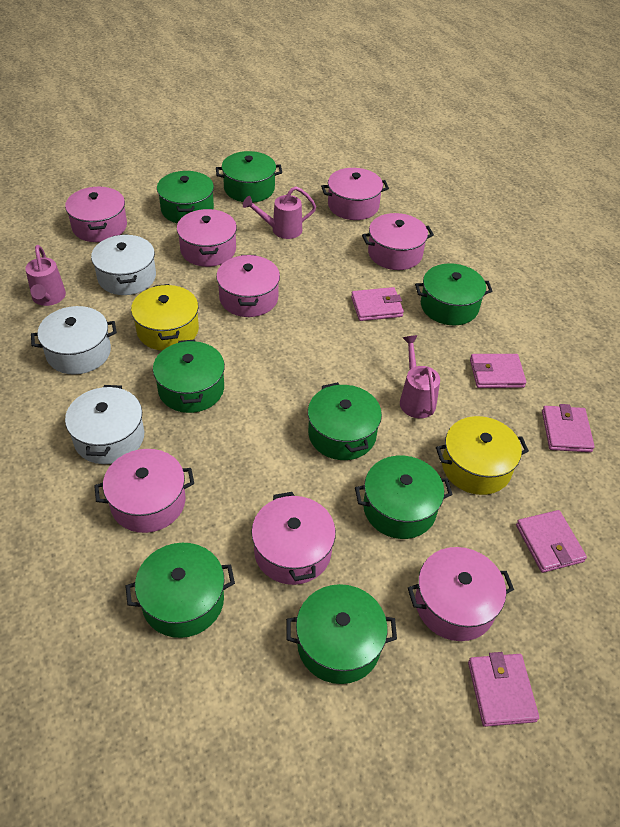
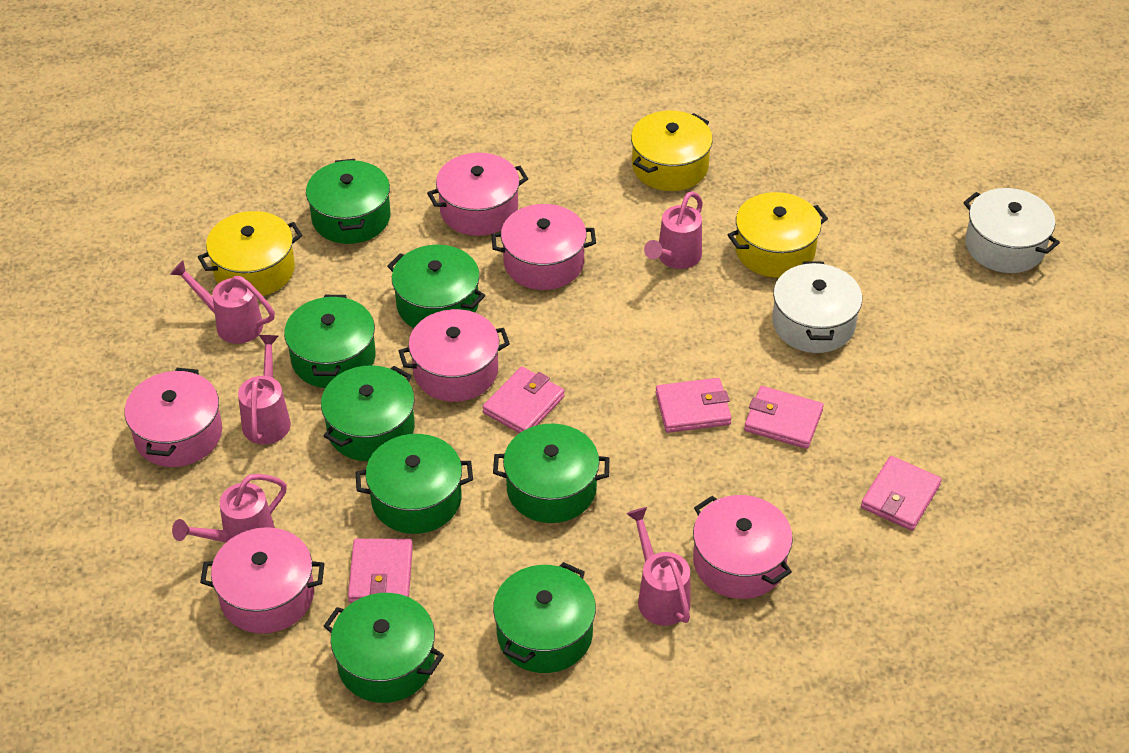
pink pot: 8 -> 6
pink watering can: 3 -> 5
white pot: 3 -> 2
yellow pot: 2 -> 3

